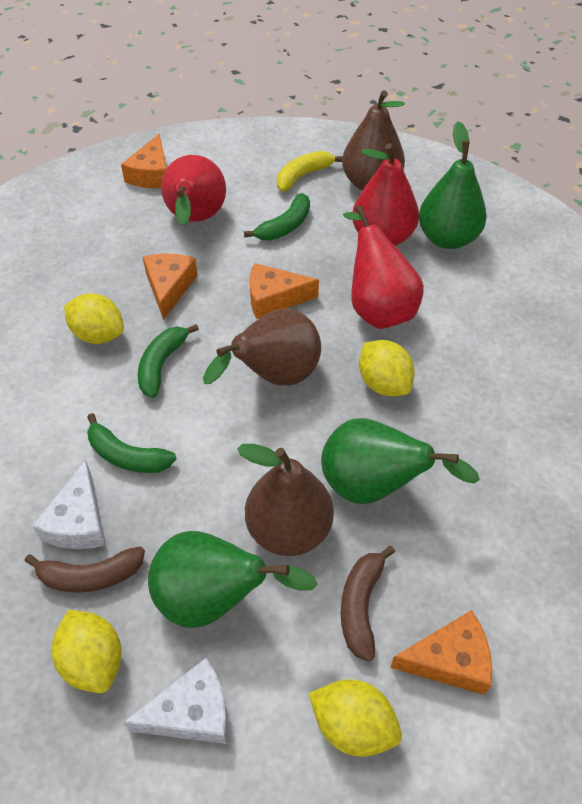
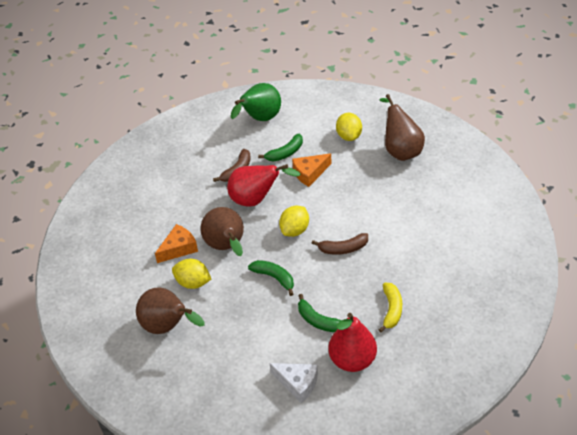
green pear: 3 -> 1
orange cheese: 4 -> 2
red pear: 3 -> 2
white cheese: 2 -> 1
yellow lemon: 4 -> 3

